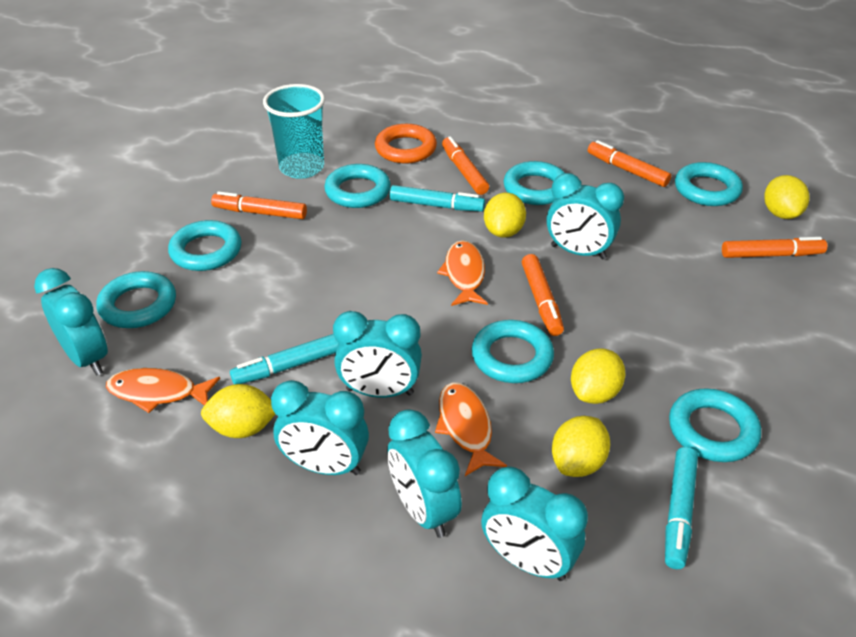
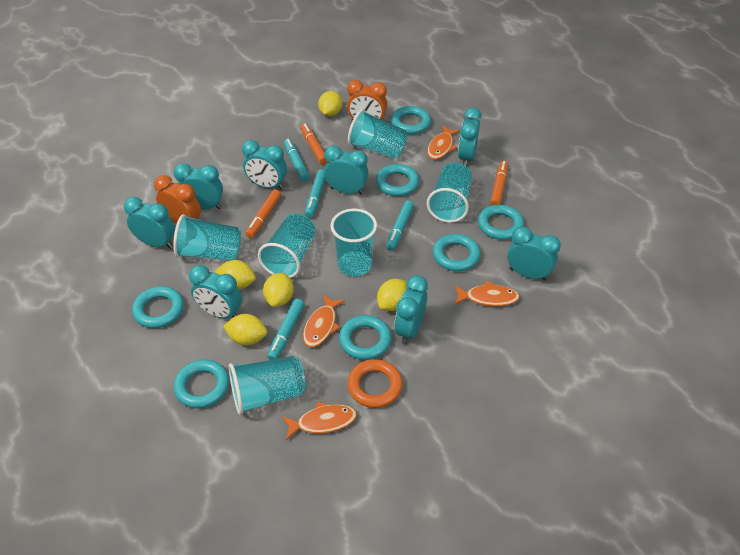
orange clock: 0 -> 2
orange fish: 3 -> 4
orange marker: 5 -> 3
turquoise clock: 6 -> 8
turquoise cup: 1 -> 6
turquoise marker: 3 -> 4

